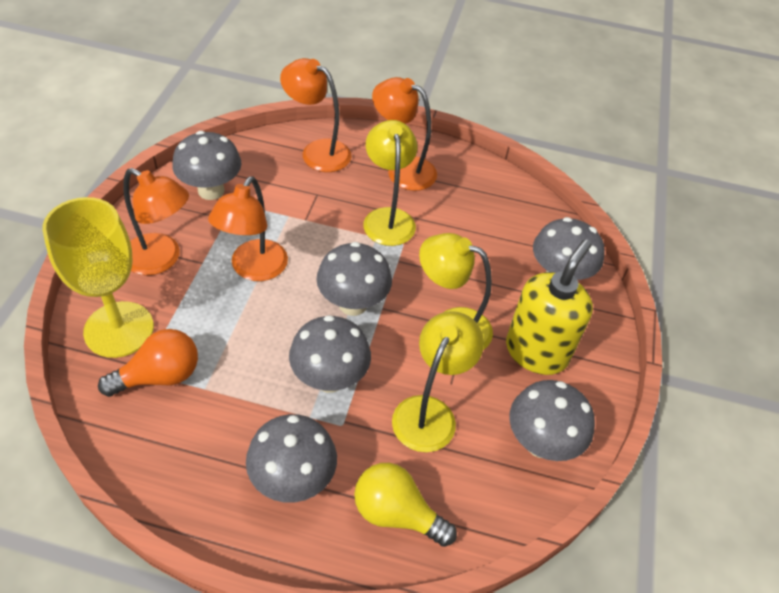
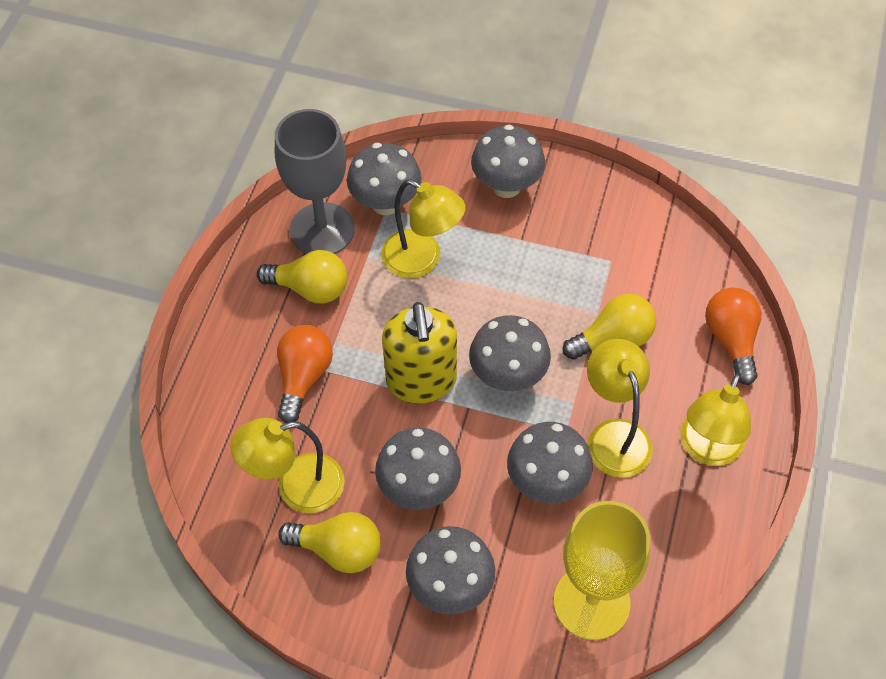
grey goblet: 0 -> 1
orange lamp: 4 -> 0
orange light bulb: 1 -> 2
yellow lamp: 3 -> 4
yellow light bulb: 1 -> 3

